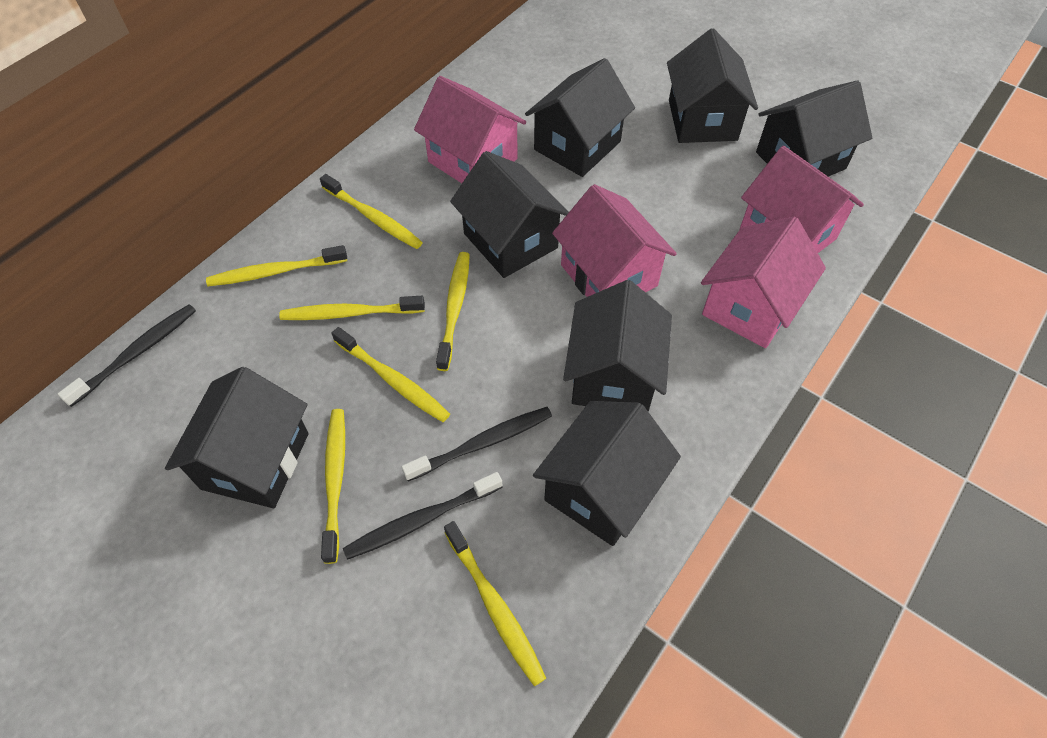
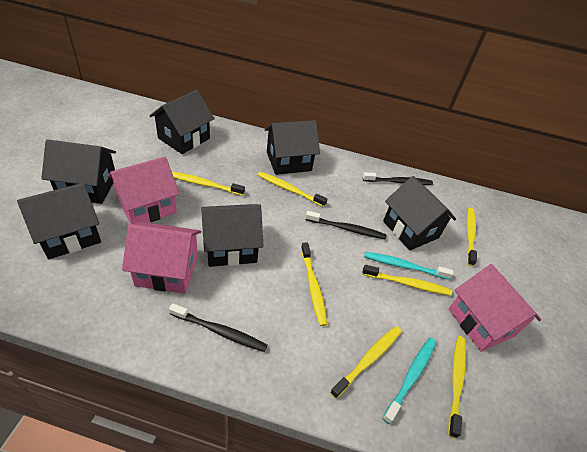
black house: 7 -> 6
pink house: 4 -> 3
turquoise toothbrush: 0 -> 2

